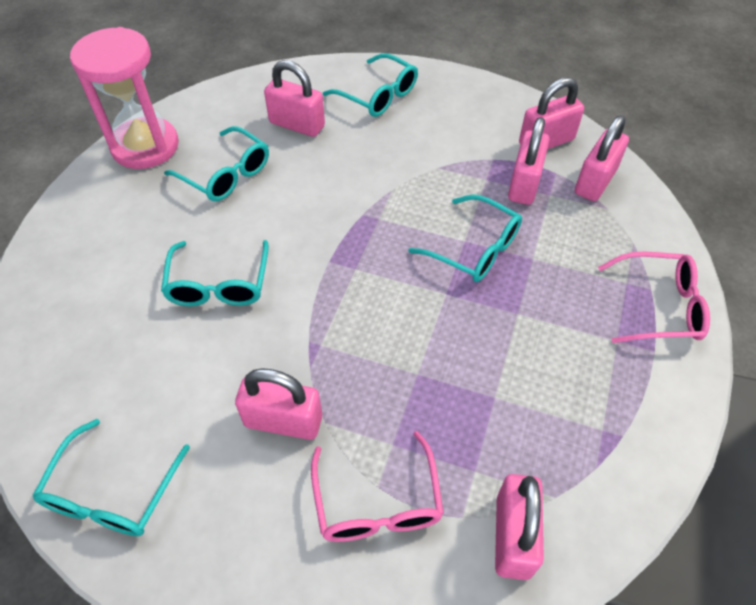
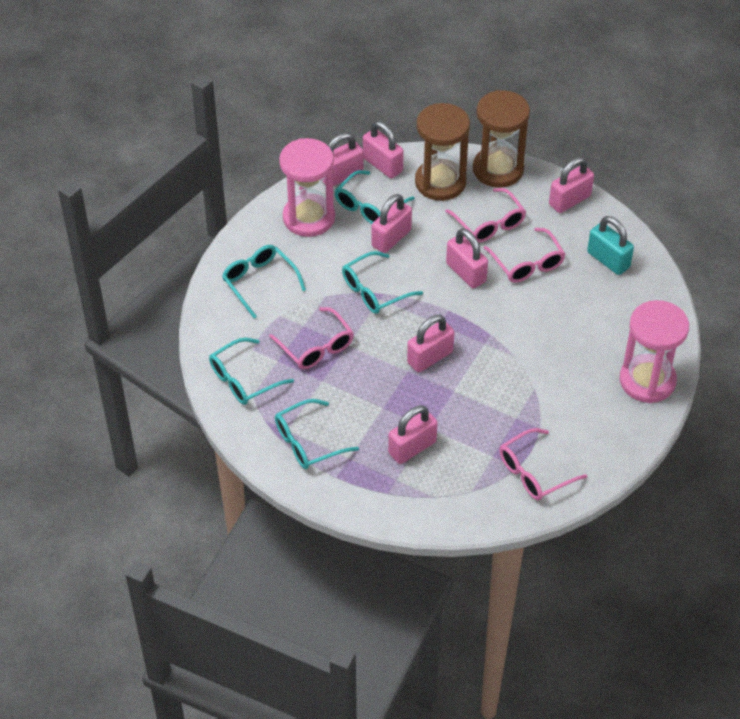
brown hourglass: 0 -> 2
pink glasses: 2 -> 4
pink hourglass: 1 -> 2
pink padlock: 6 -> 7
turquoise padlock: 0 -> 1

